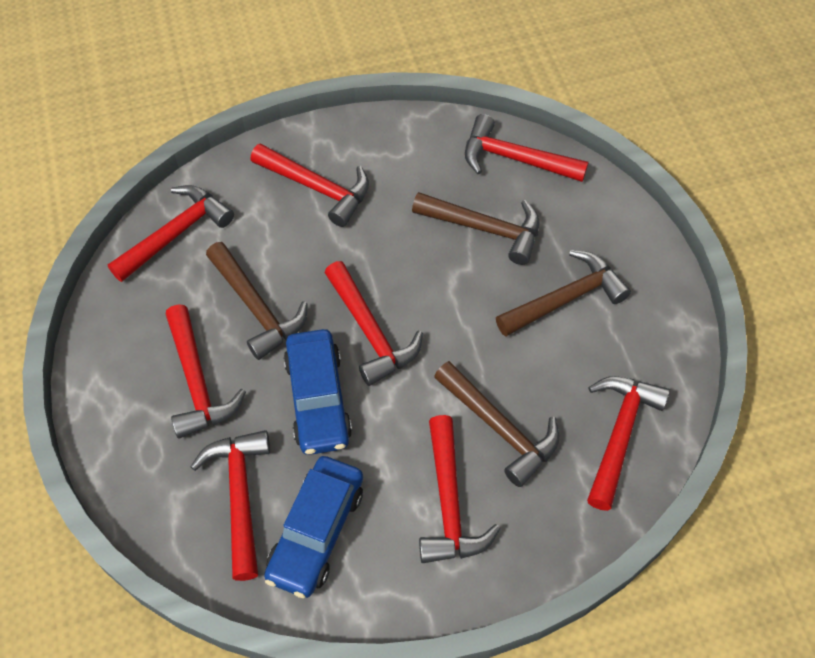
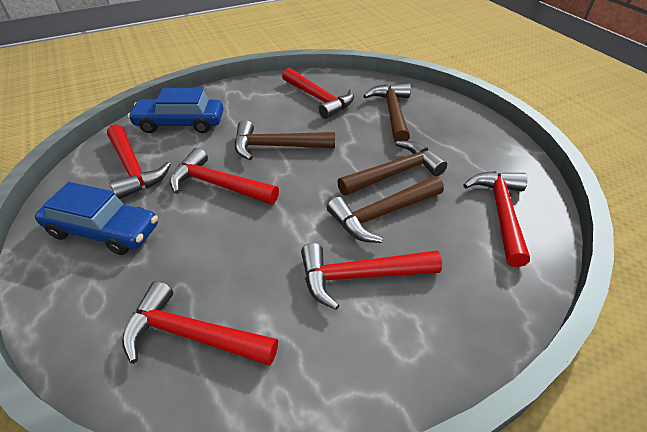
red hammer: 8 -> 6

